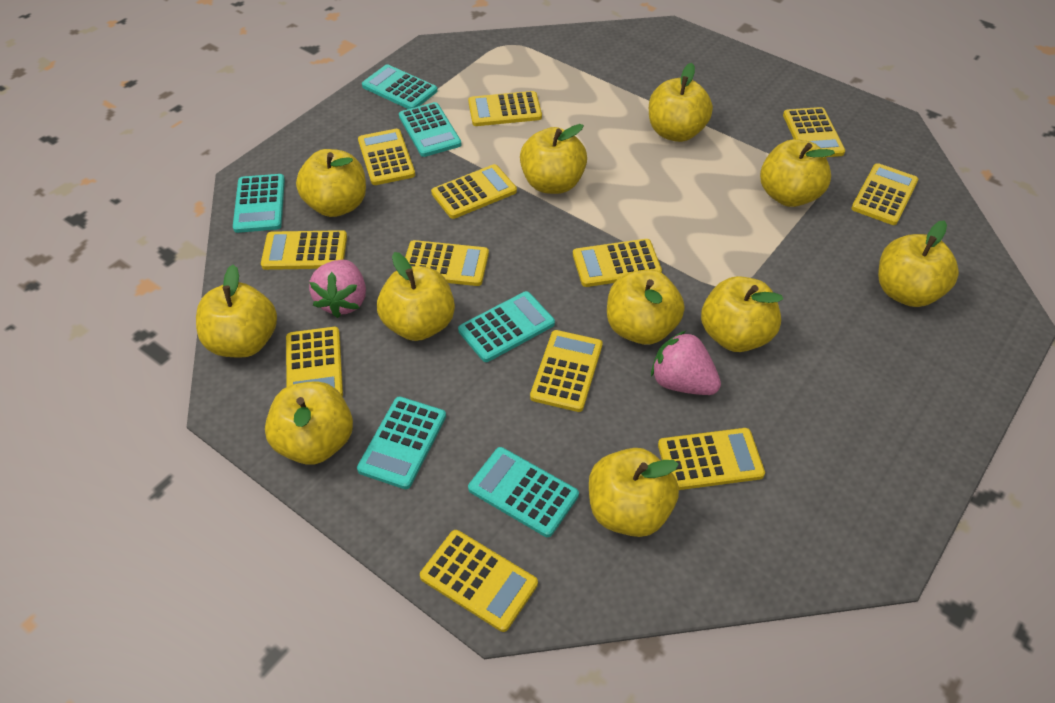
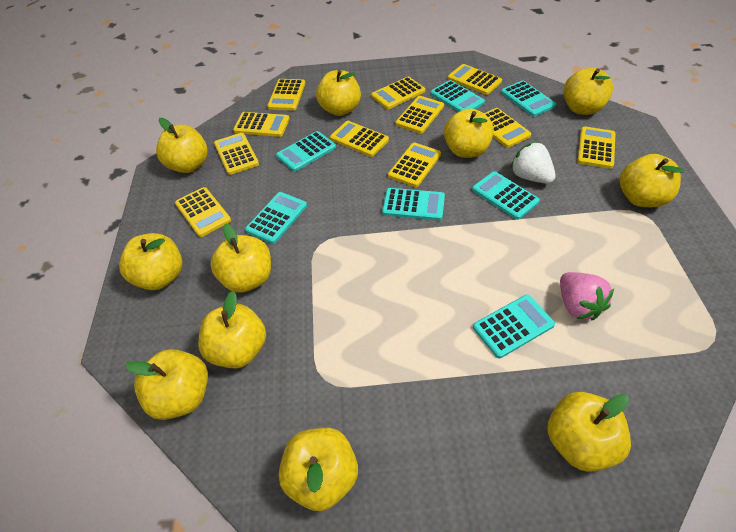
pink strawberry: 2 -> 1
turquoise calculator: 6 -> 7
white strawberry: 0 -> 1
yellow calculator: 12 -> 11

